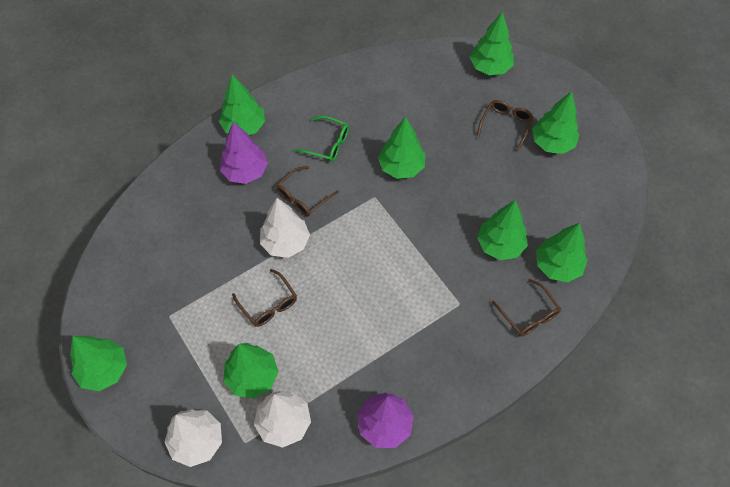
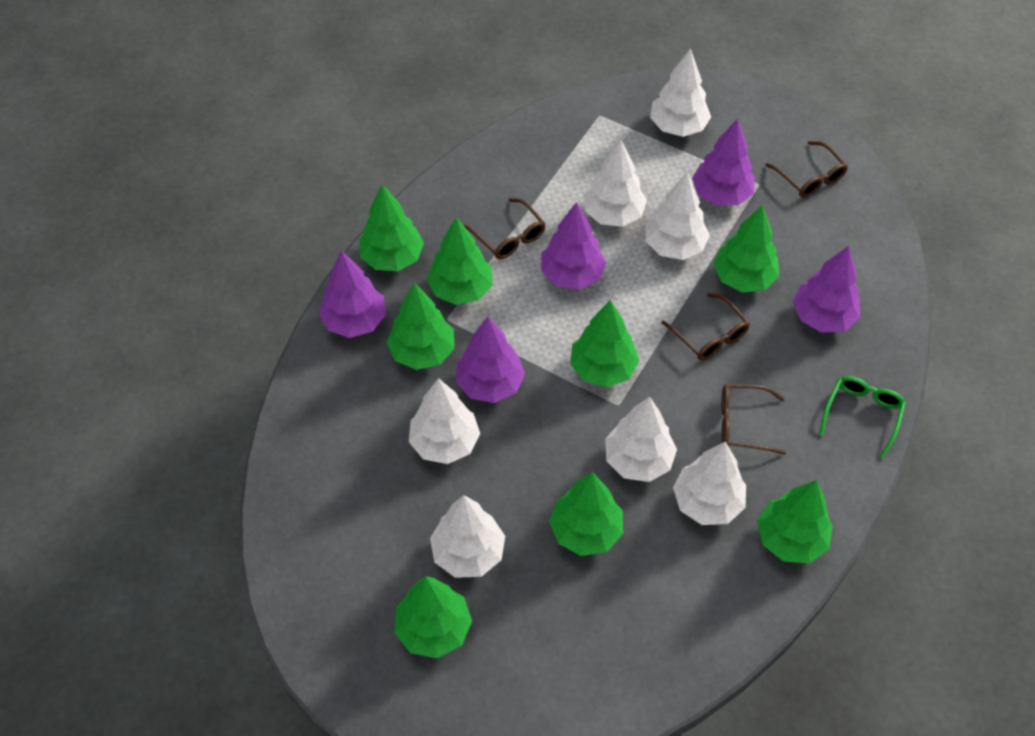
purple tree: 2 -> 5
white tree: 3 -> 7

